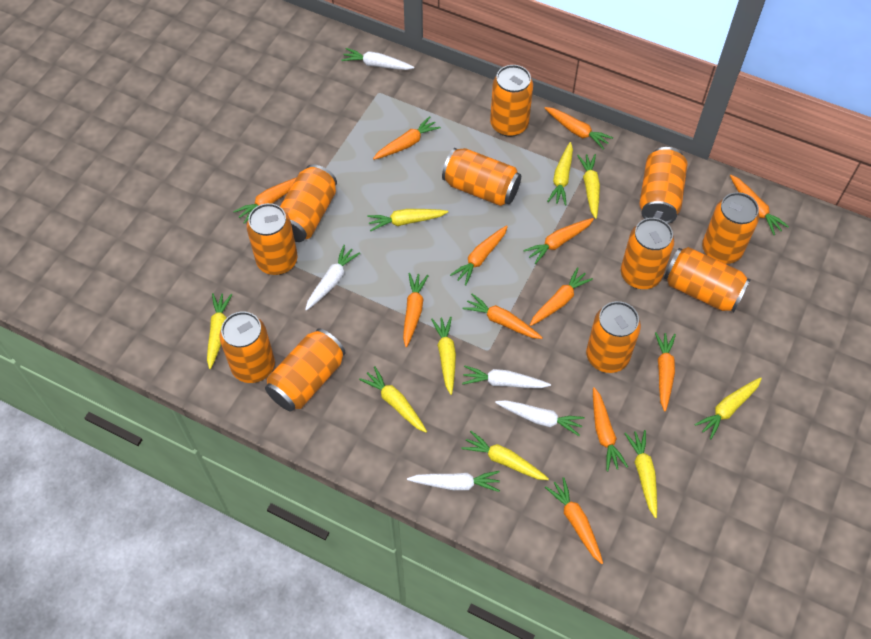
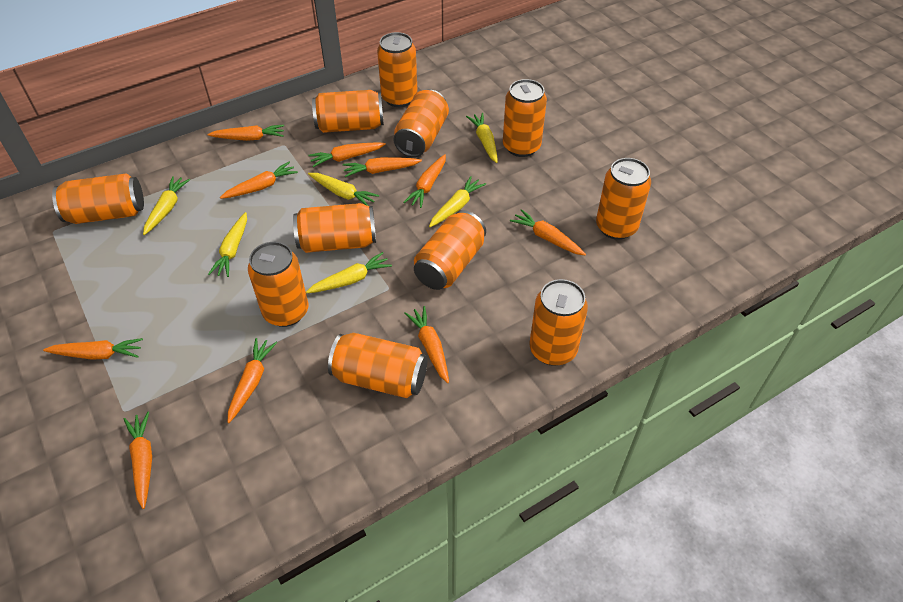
orange carrot: 12 -> 10
white carrot: 5 -> 0
yellow carrot: 9 -> 6

